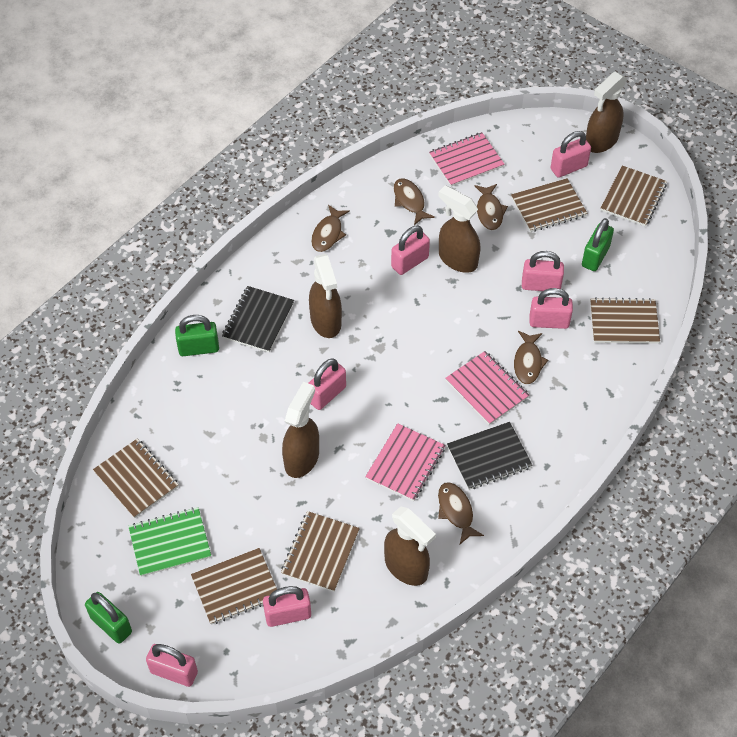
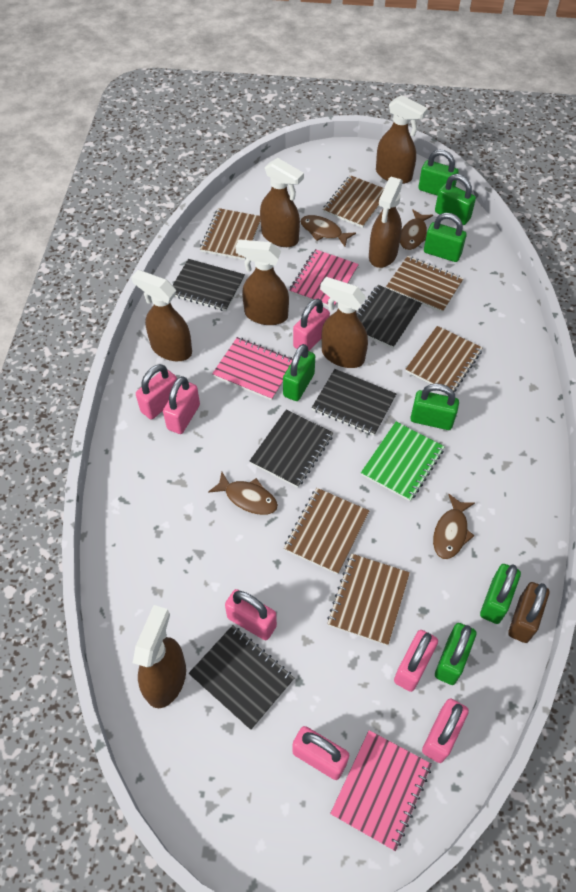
black notebook: 2 -> 5
brown fish: 5 -> 4
brown padlock: 0 -> 1
brown spray bottle: 5 -> 7
green padlock: 3 -> 7

